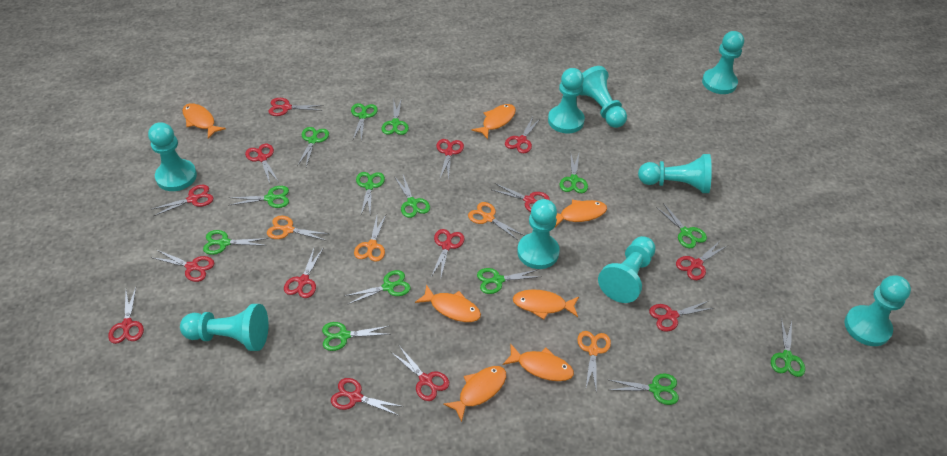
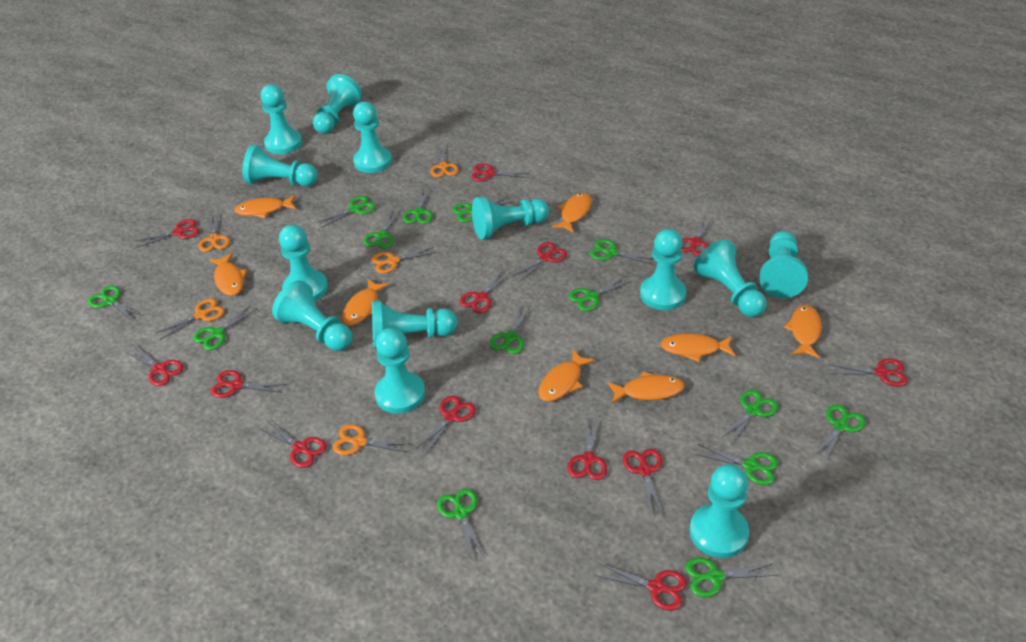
orange fish: 7 -> 8
orange scissors: 4 -> 5
red scissors: 14 -> 13
turquoise pawn: 9 -> 13

